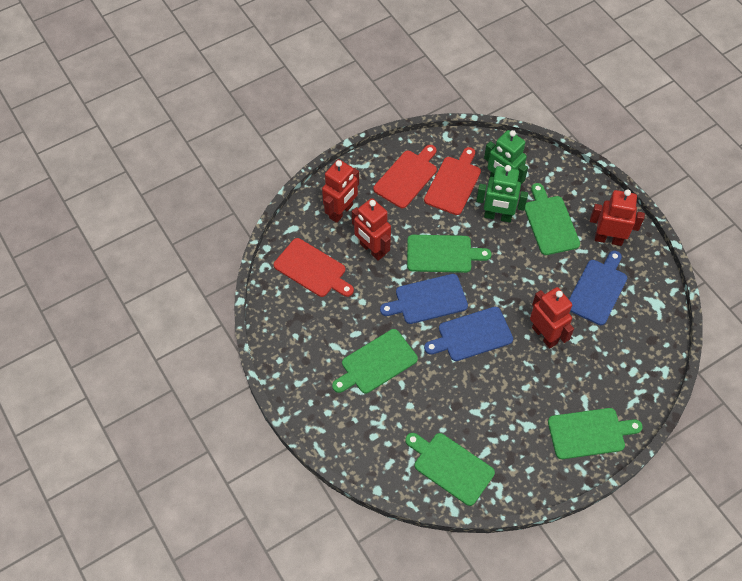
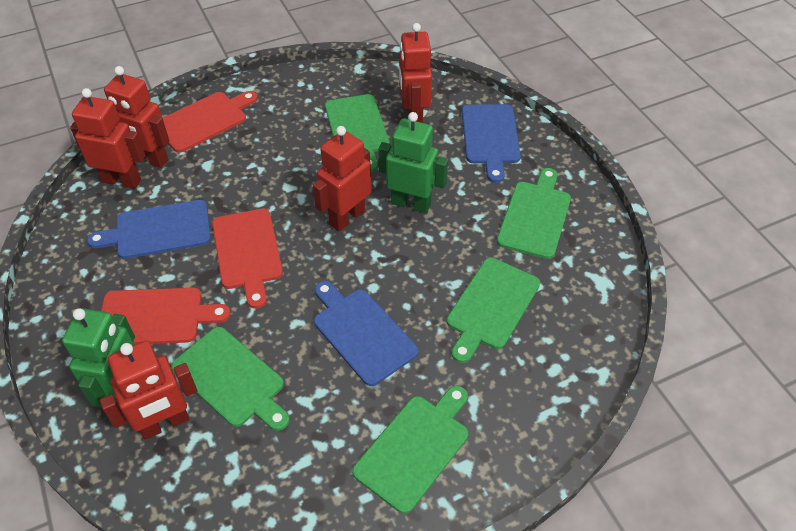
red robot: 4 -> 5

